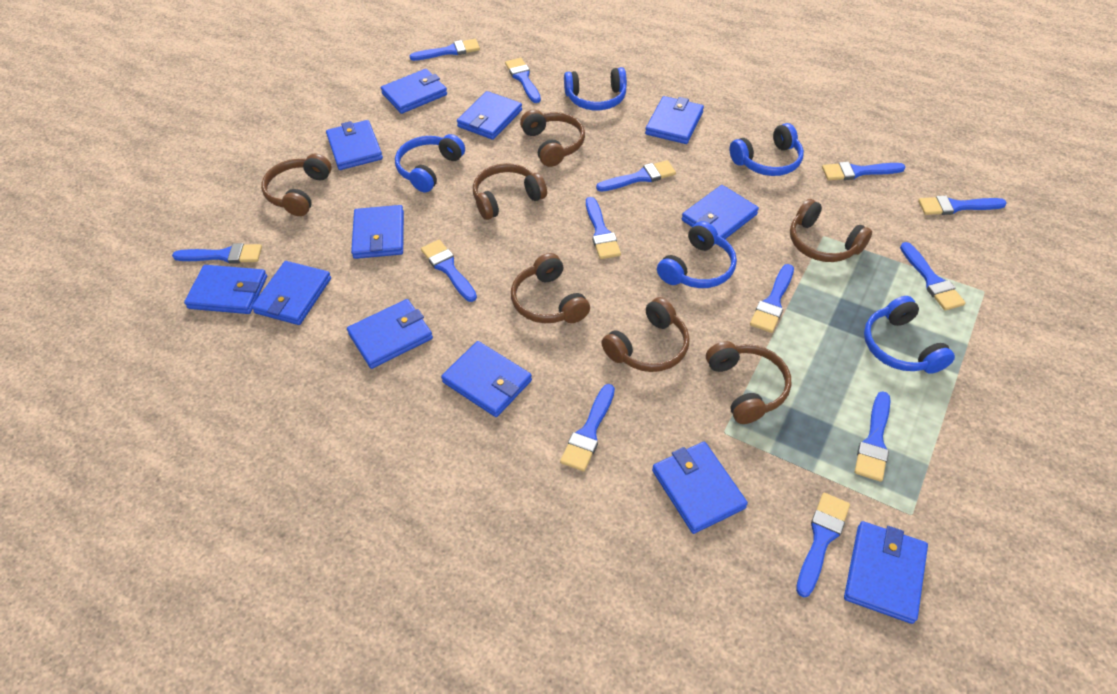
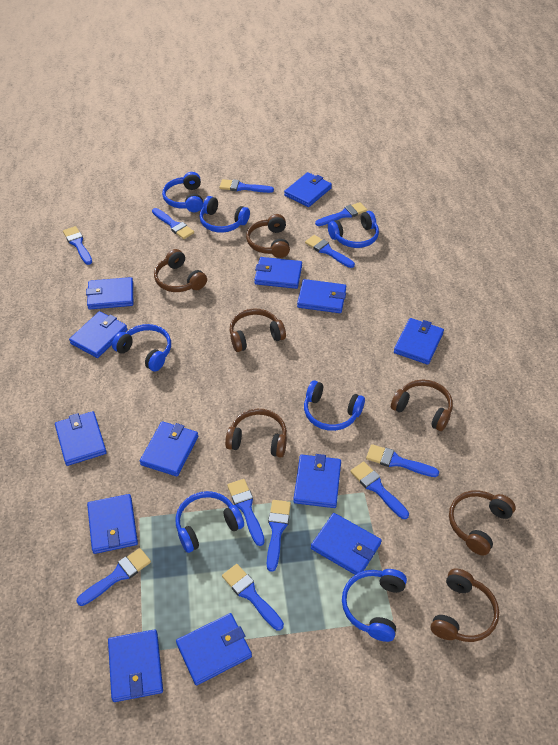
blue brush: 13 -> 11
blue headphones: 5 -> 7
blue wallet: 12 -> 13

